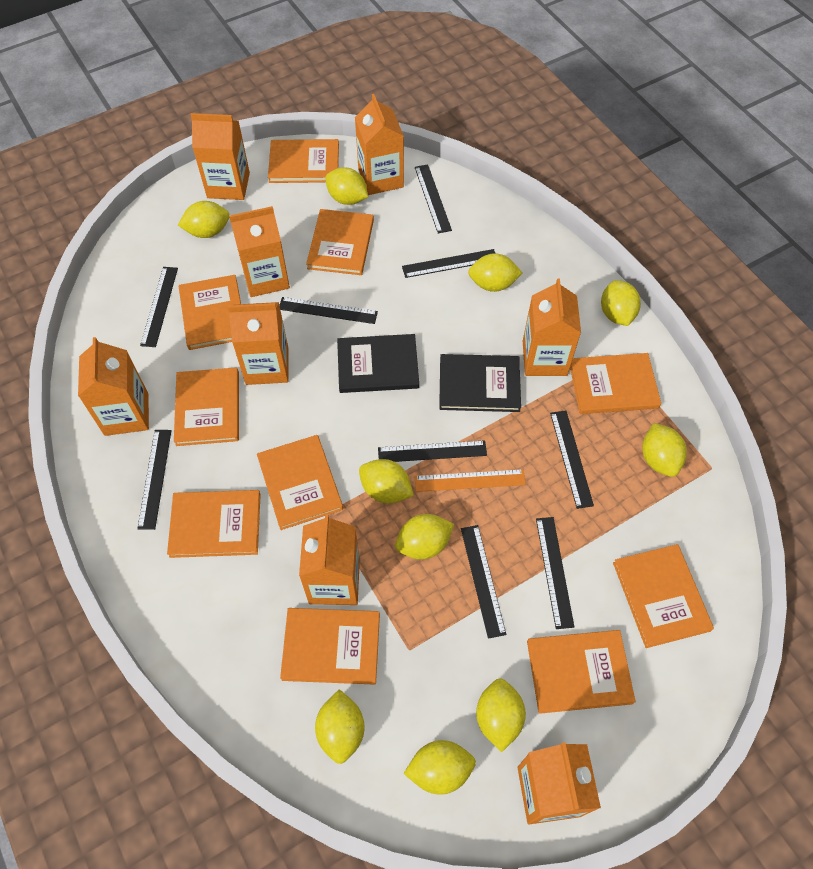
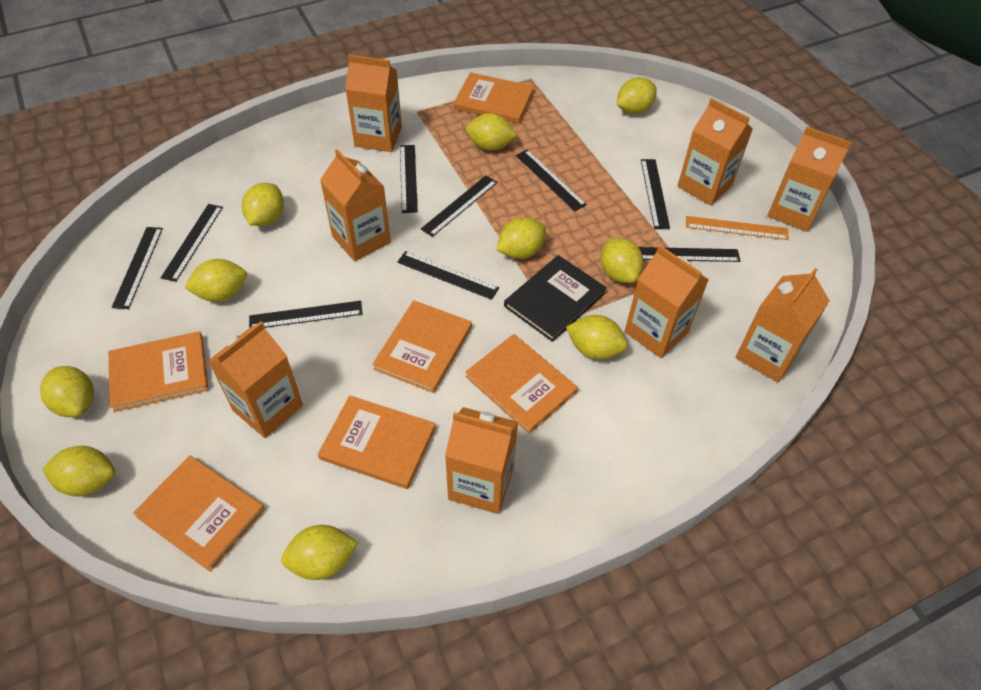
black book: 2 -> 1
orange book: 10 -> 6

